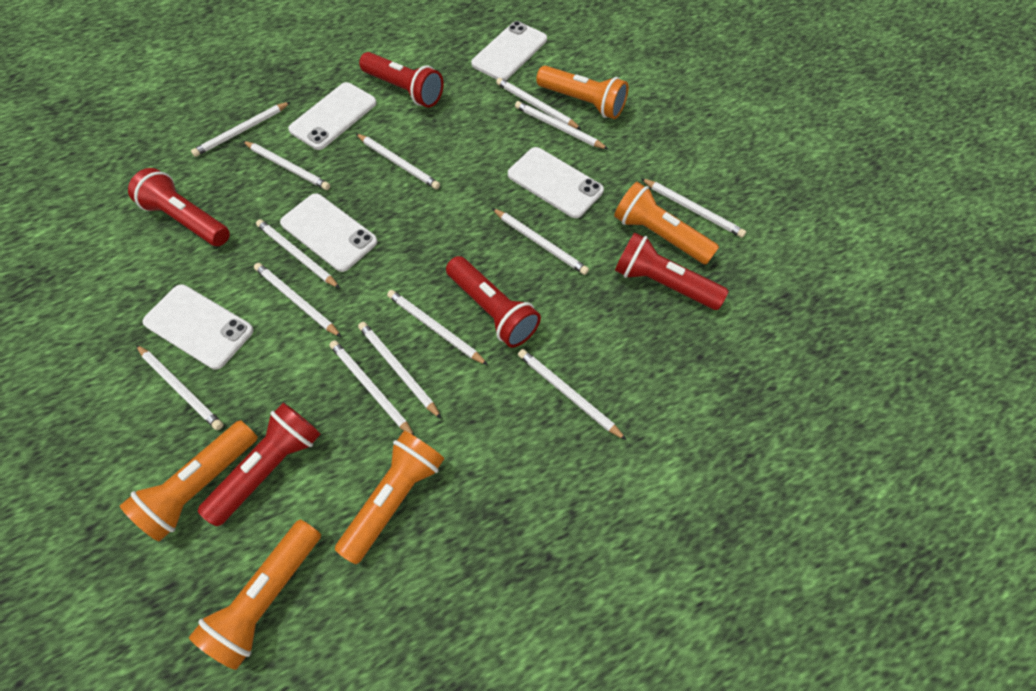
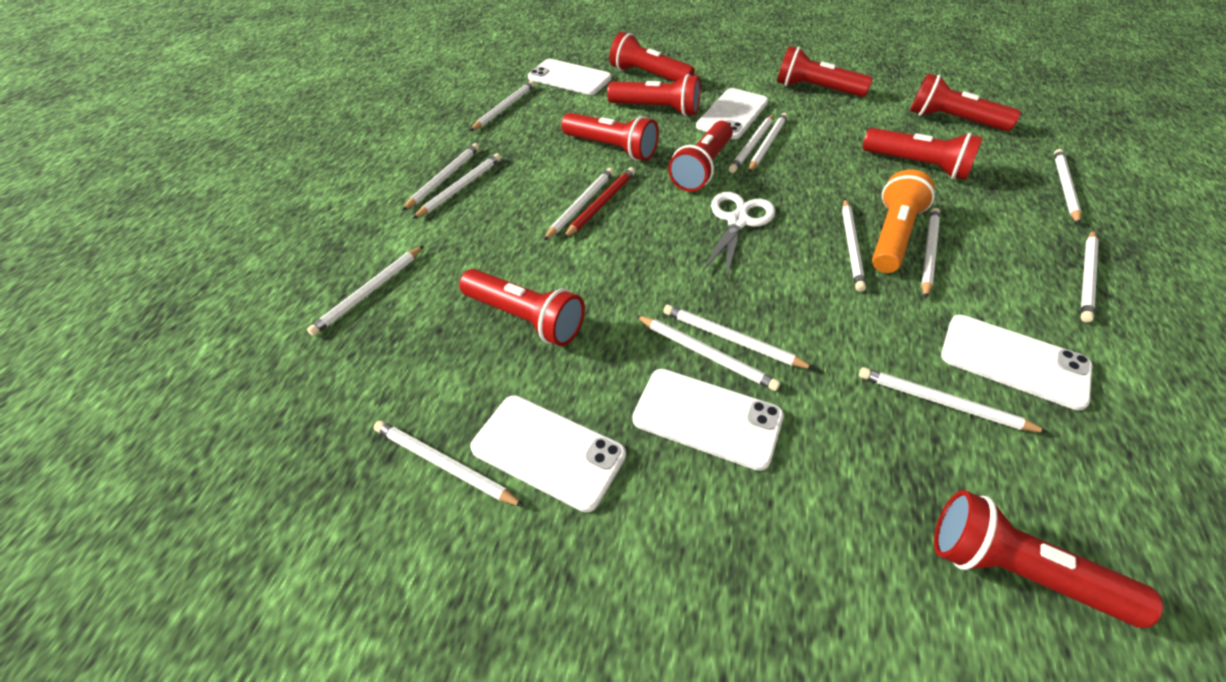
orange flashlight: 5 -> 1
red flashlight: 5 -> 9
red pencil: 0 -> 1
white pencil: 14 -> 15
white scissors: 0 -> 1

